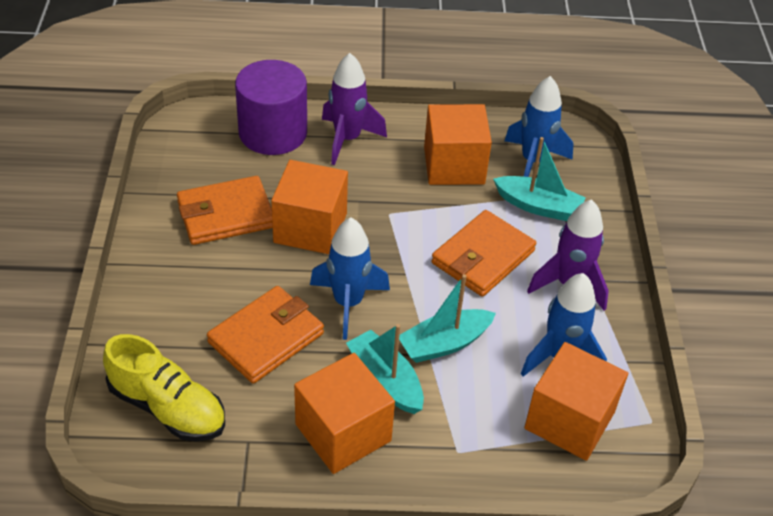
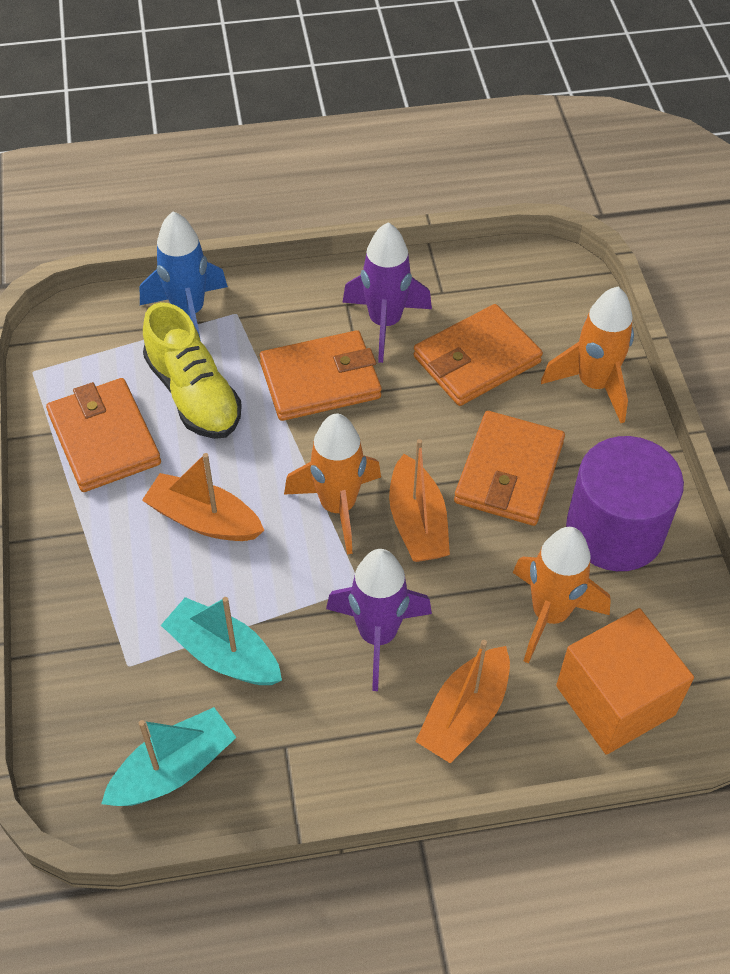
blue rocket: 3 -> 1
orange boat: 0 -> 3
orange cube: 4 -> 1
orange rocket: 0 -> 3
orange wallet: 3 -> 4
turquoise boat: 3 -> 2

